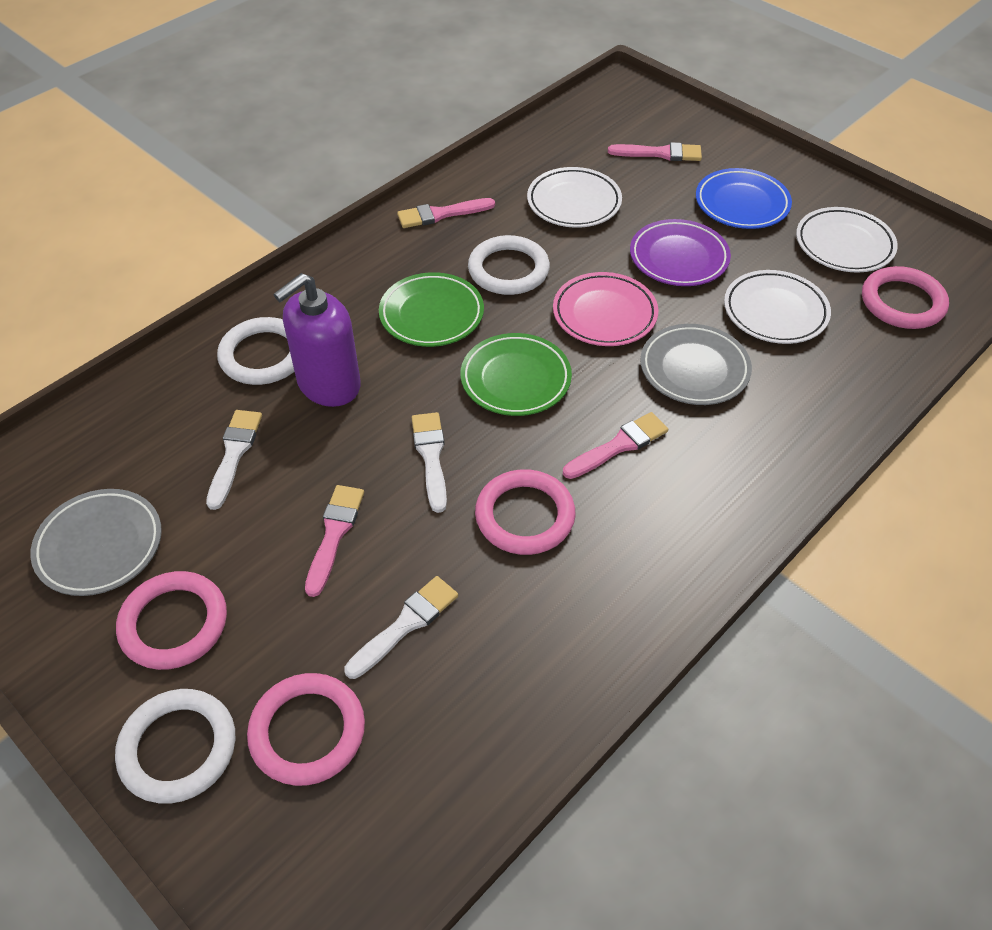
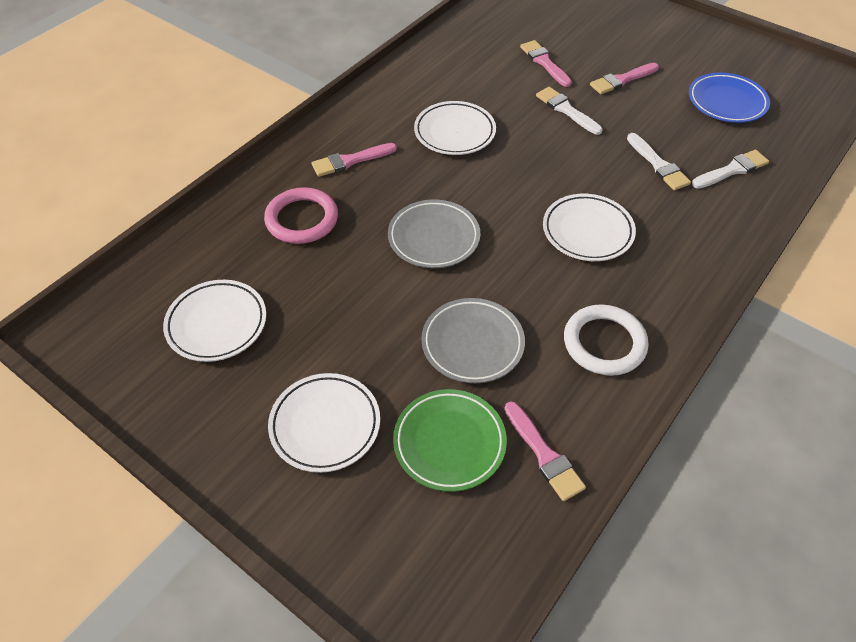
green plate: 2 -> 1
pink plate: 1 -> 0
pink ring: 4 -> 1
purple plate: 1 -> 0
purple soap dispenser: 1 -> 0
white plate: 3 -> 4
white ring: 3 -> 1

